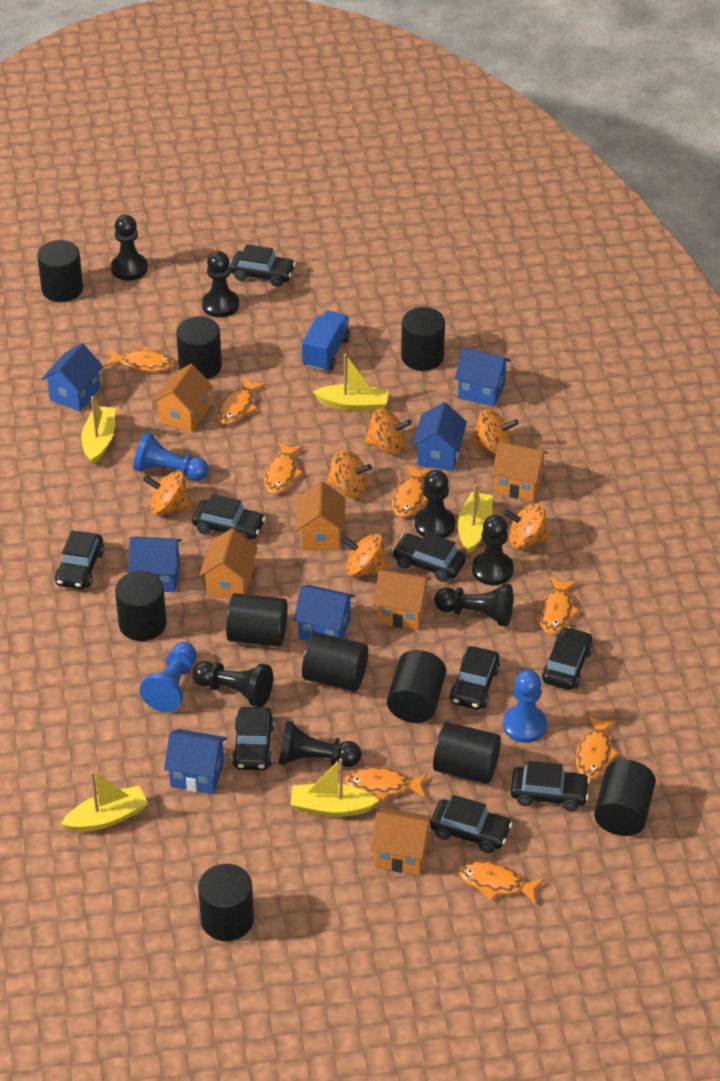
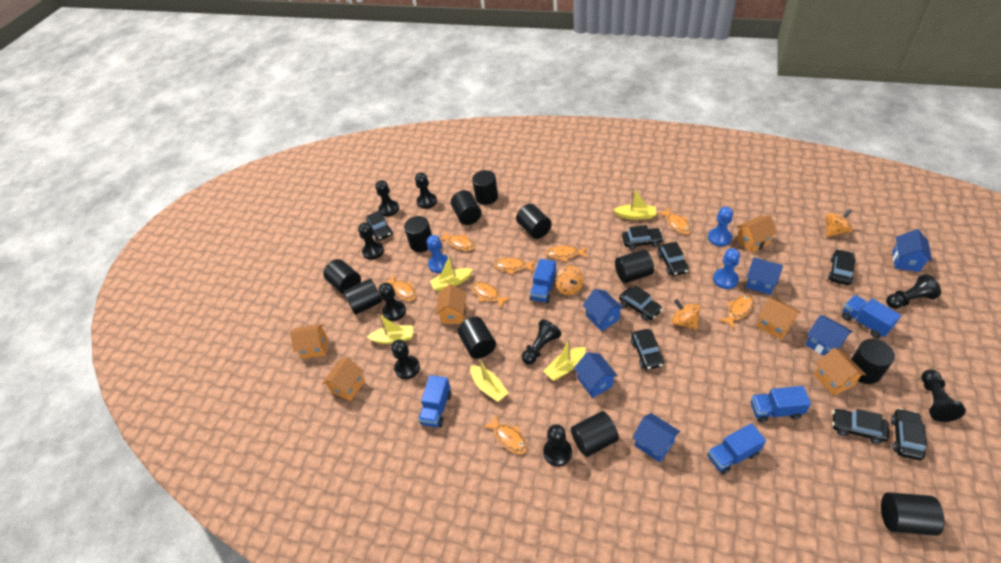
black car: 9 -> 8
black cylinder: 10 -> 11
black pawn: 7 -> 9
blue truck: 1 -> 5
orange spinning top: 6 -> 3

